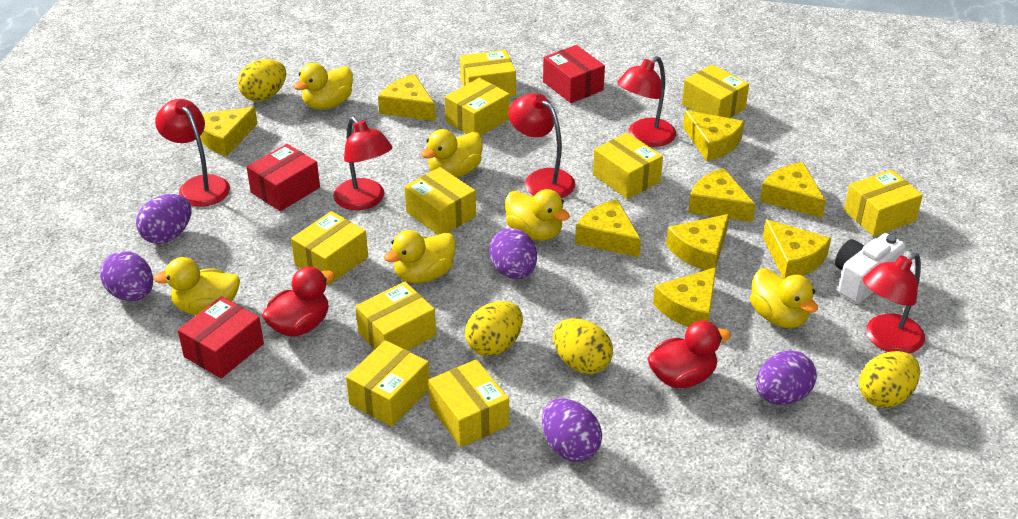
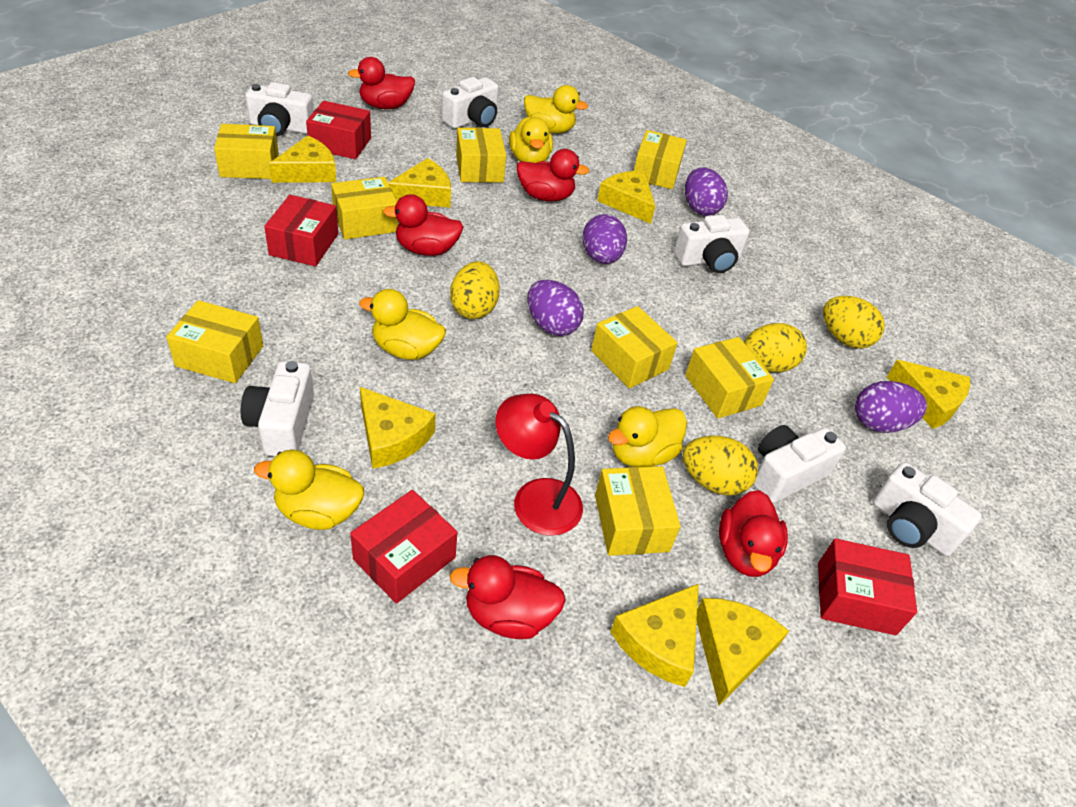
purple egg: 5 -> 4
red box: 3 -> 4
red duck: 2 -> 5
red lamp: 5 -> 1
white camera: 1 -> 6
yellow box: 10 -> 8
yellow cheese: 9 -> 7
yellow duck: 6 -> 5

